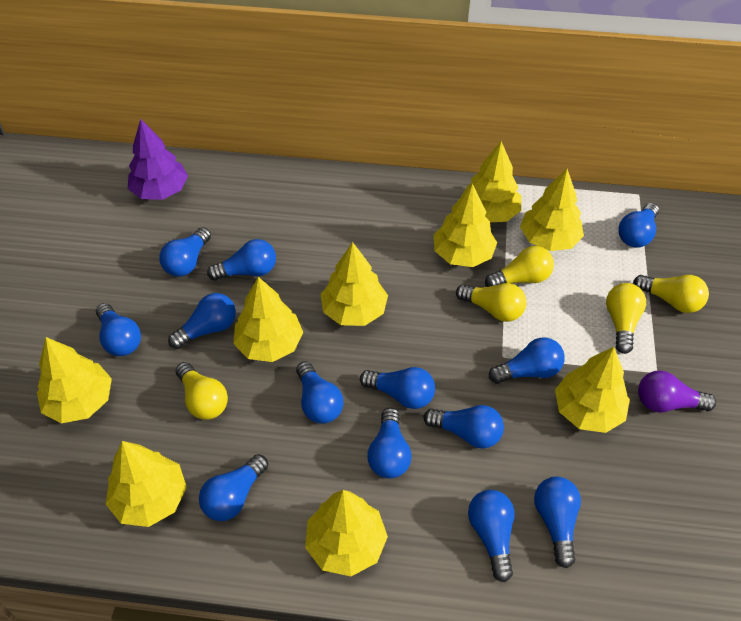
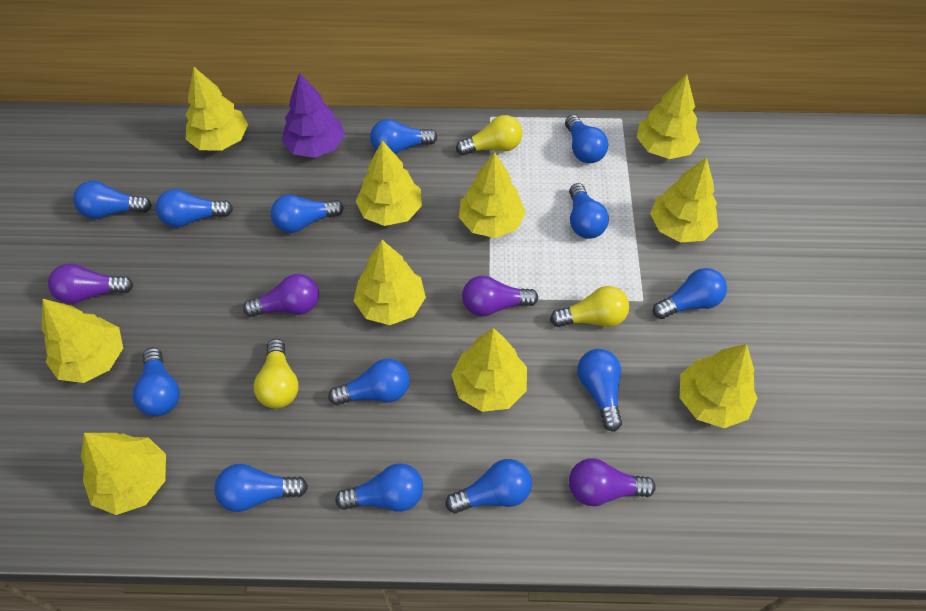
purple light bulb: 1 -> 4
yellow light bulb: 5 -> 3
yellow tree: 9 -> 10

